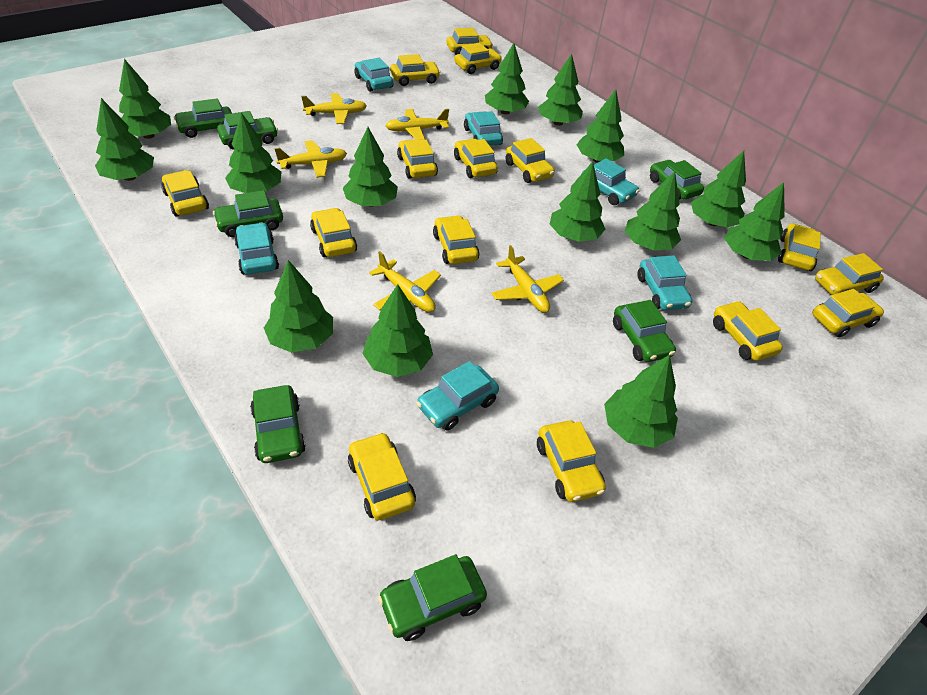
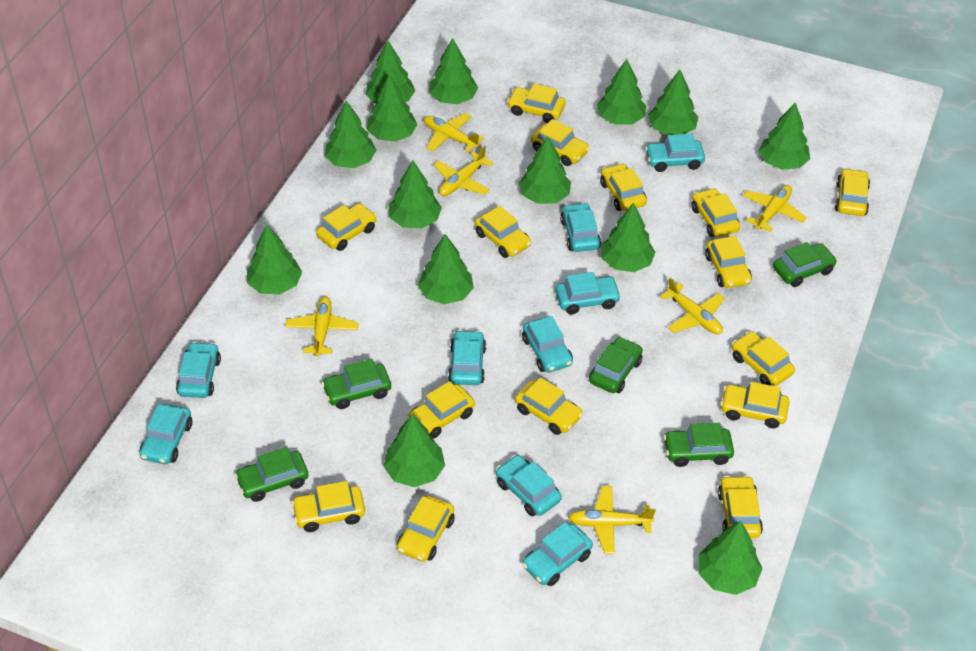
green car: 7 -> 5
turquoise car: 6 -> 9
yellow plane: 5 -> 6

